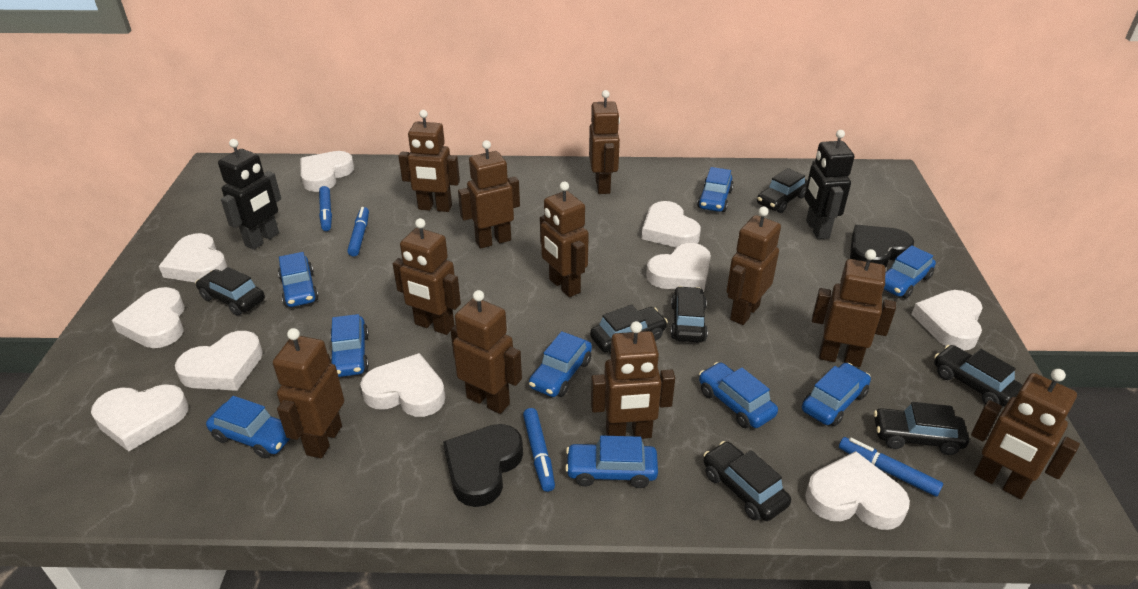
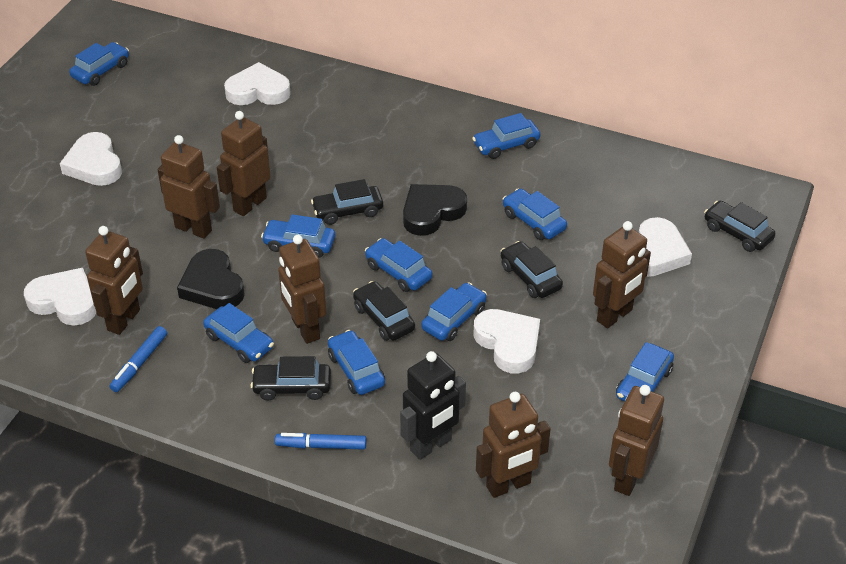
black car: 7 -> 5
black robot: 2 -> 1
blue marker: 4 -> 2
brown robot: 11 -> 7
white heart: 10 -> 5

